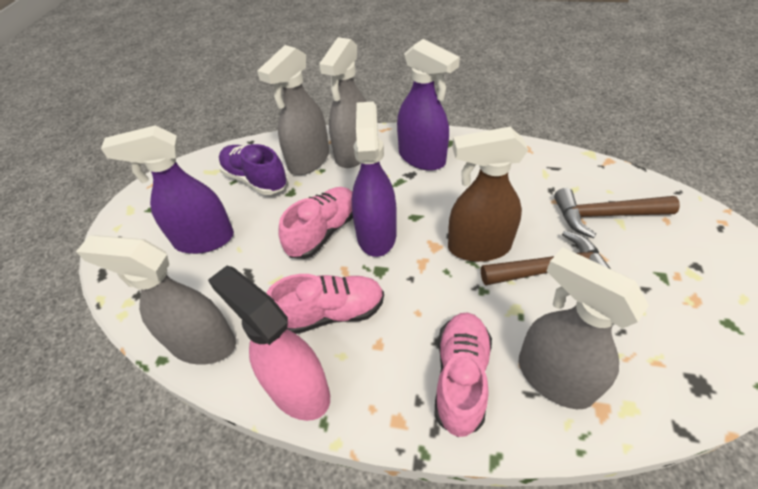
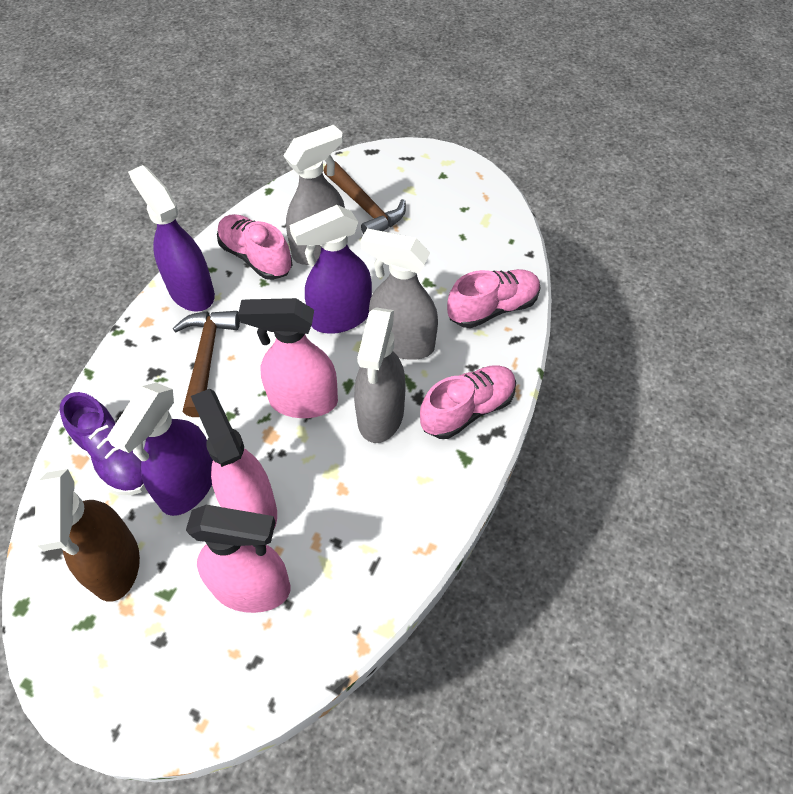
grey spray bottle: 4 -> 3
pink spray bottle: 1 -> 3

